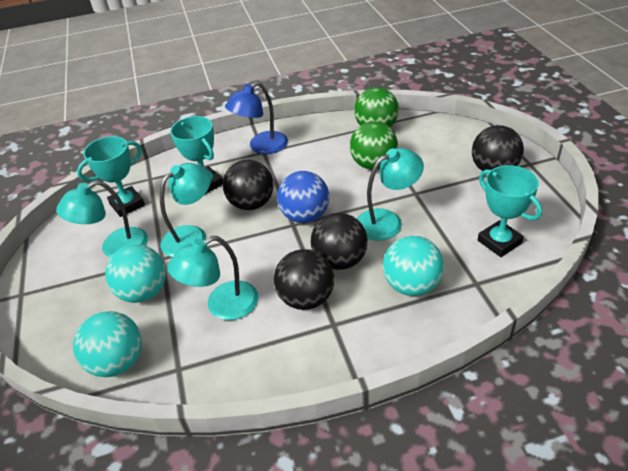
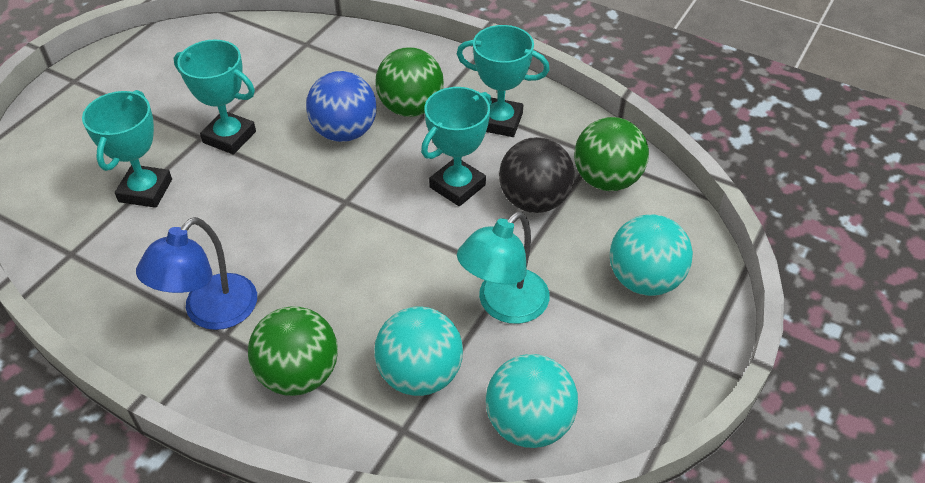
black ball: 4 -> 1
green ball: 2 -> 3
turquoise lamp: 4 -> 1
turquoise trophy: 3 -> 4

